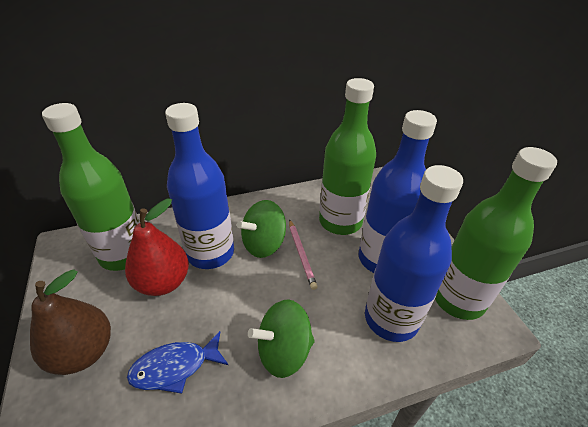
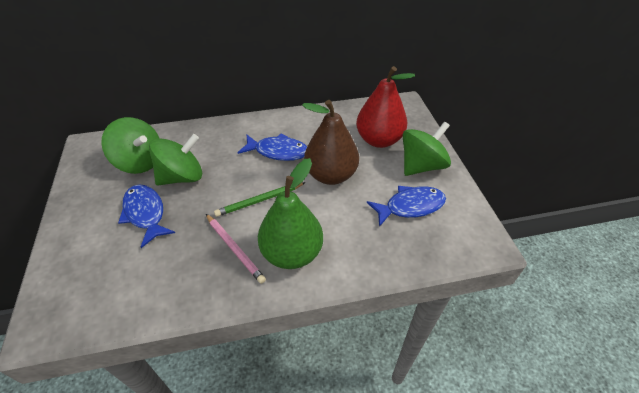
blue bottle: 3 -> 0
blue fish: 1 -> 3
green bottle: 3 -> 0
green pear: 0 -> 1
green pencil: 0 -> 1
green spinning top: 2 -> 3

